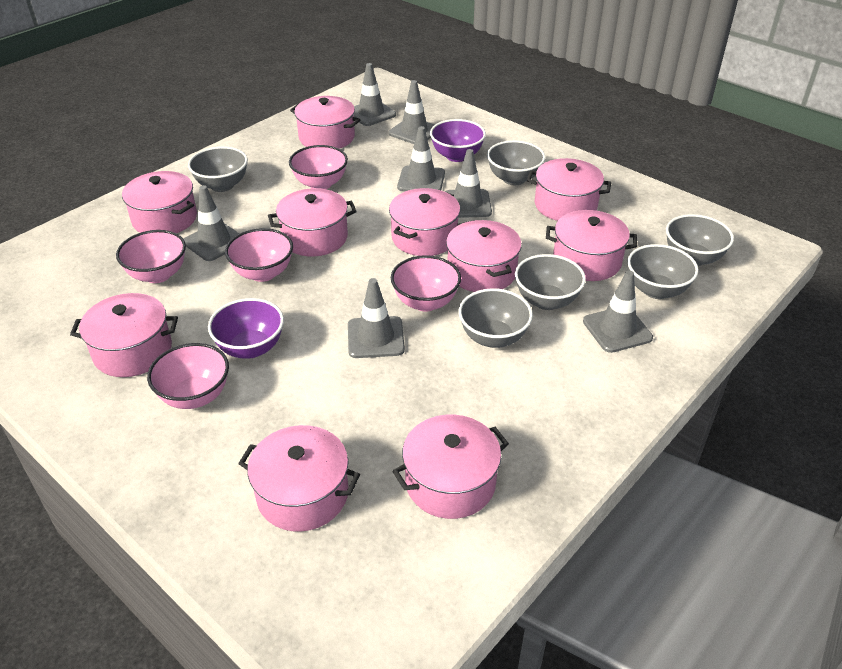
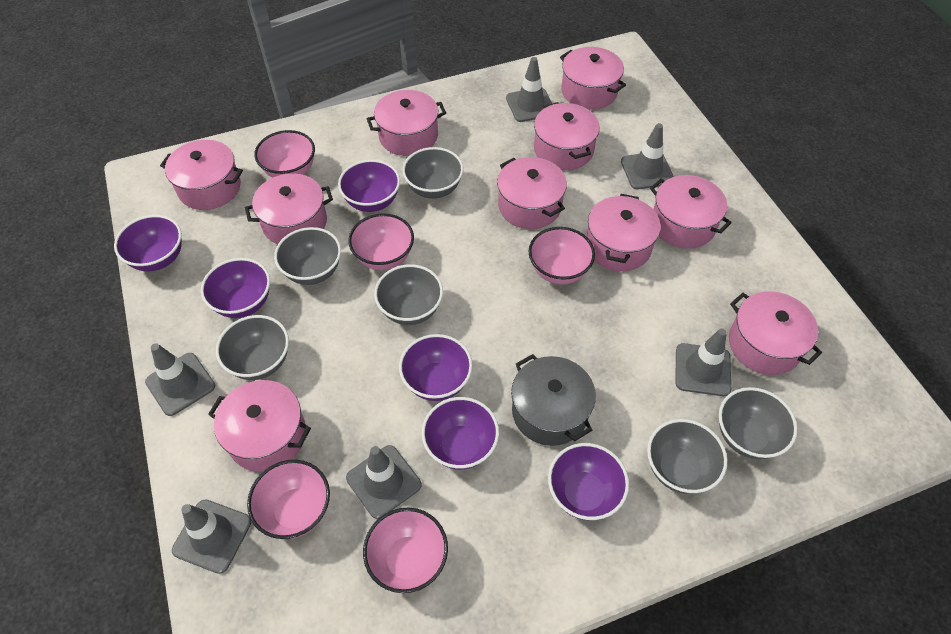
grey pot: 0 -> 1
grey traffic cone: 7 -> 6
purple bowl: 2 -> 6

